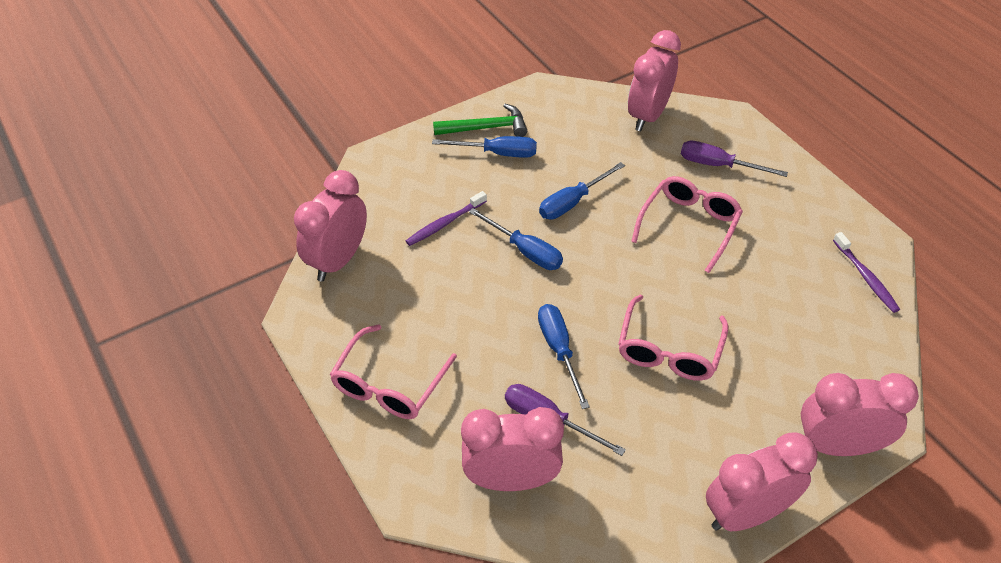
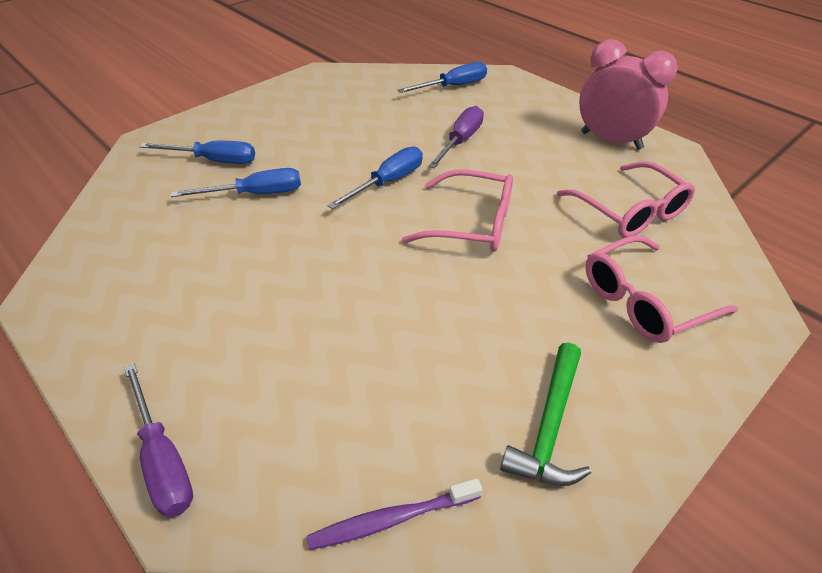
pink clock: 5 -> 1
purple toothbrush: 2 -> 1

